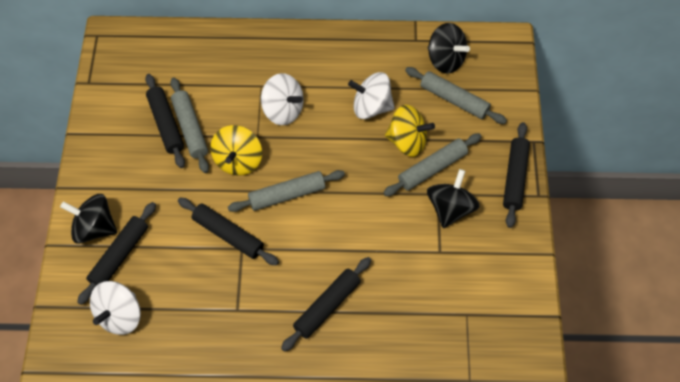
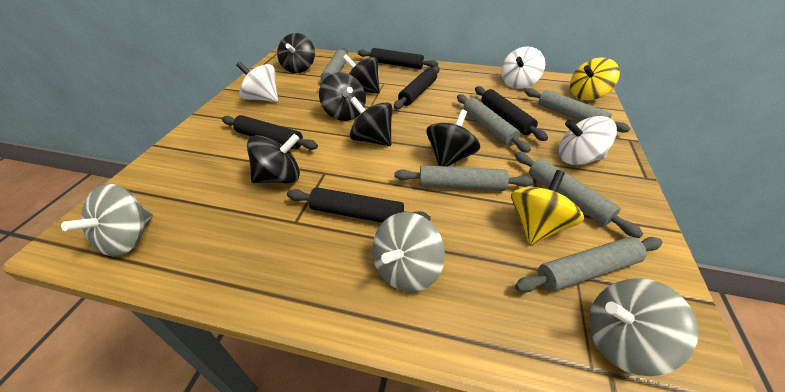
black spinning top: 3 -> 6
grey rolling pin: 4 -> 6
grey spinning top: 0 -> 3

